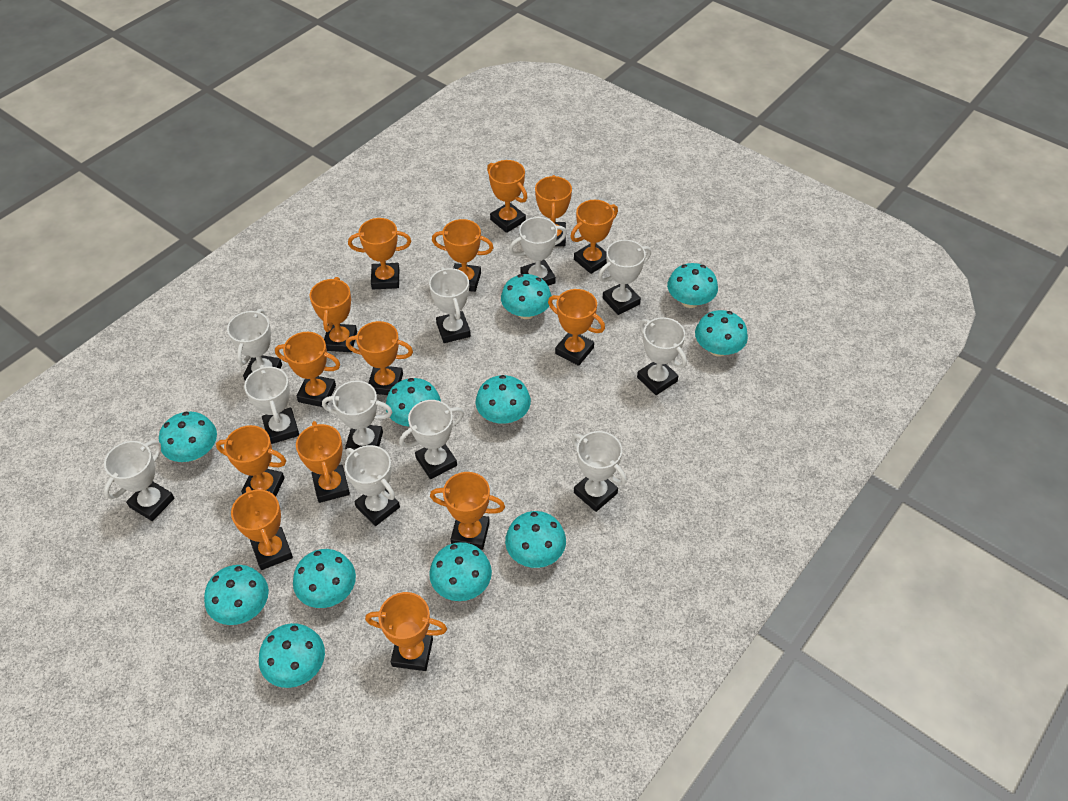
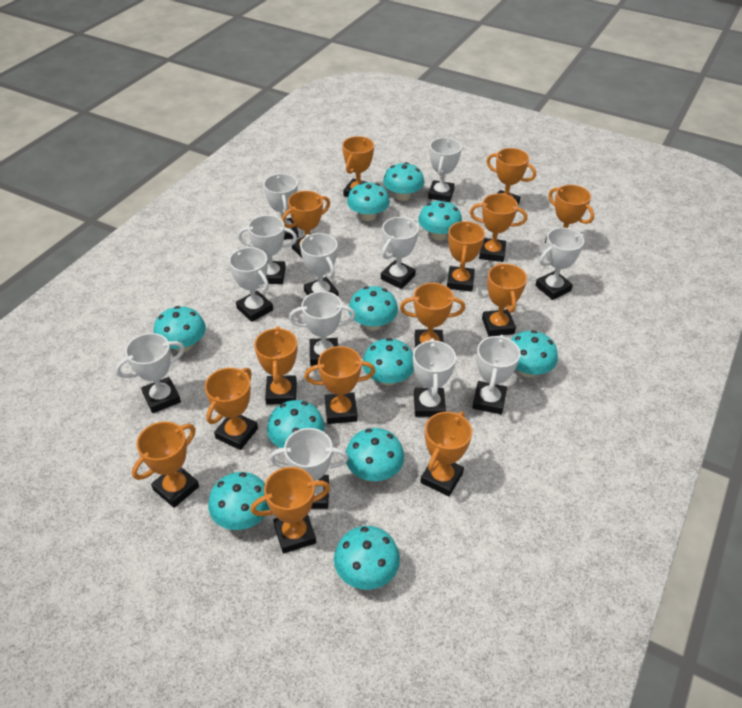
white trophy: 11 -> 12

